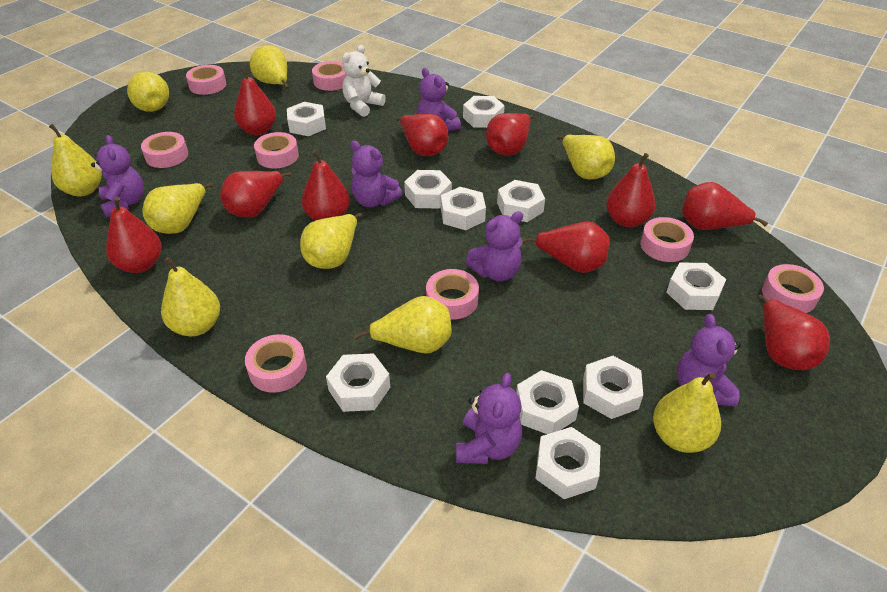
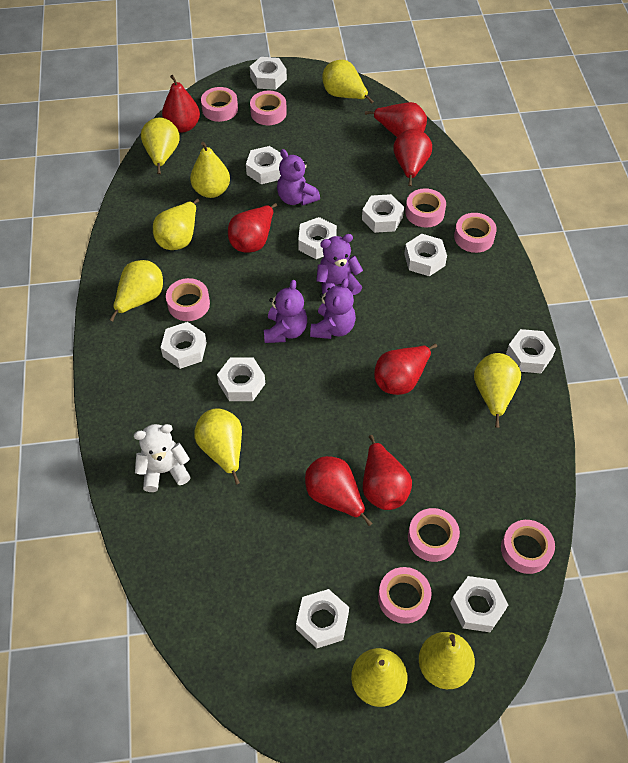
purple teddy bear: 6 -> 4
red pear: 10 -> 7

